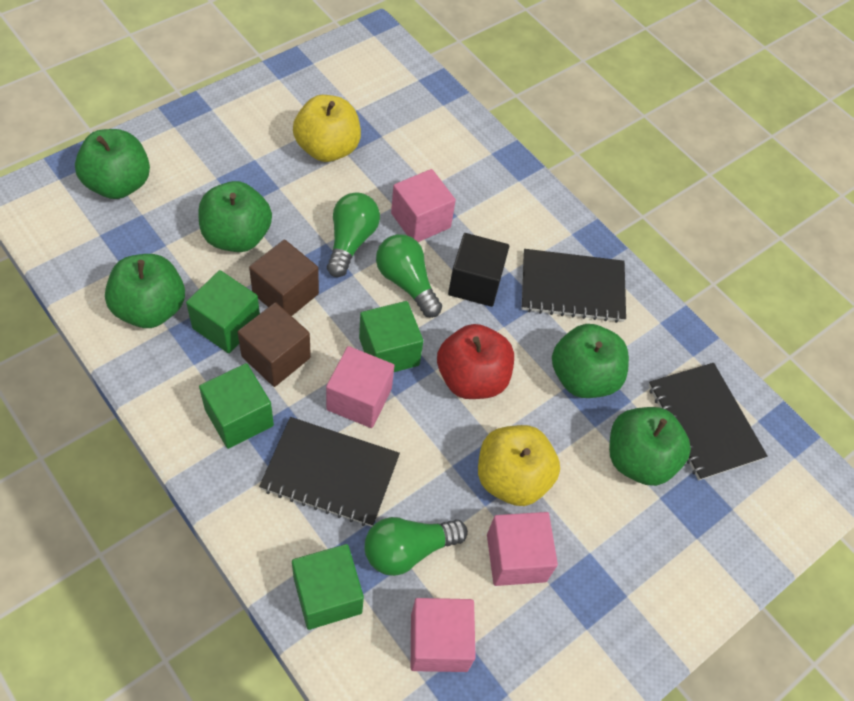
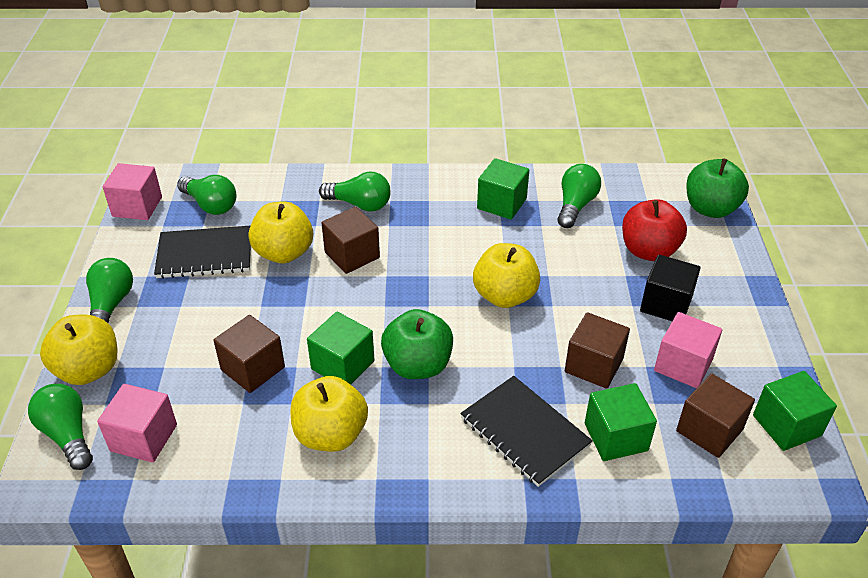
black notebook: 3 -> 2
brown cube: 2 -> 4
green apple: 5 -> 2
green light bulb: 3 -> 5
pink cube: 4 -> 3
yellow apple: 2 -> 4

